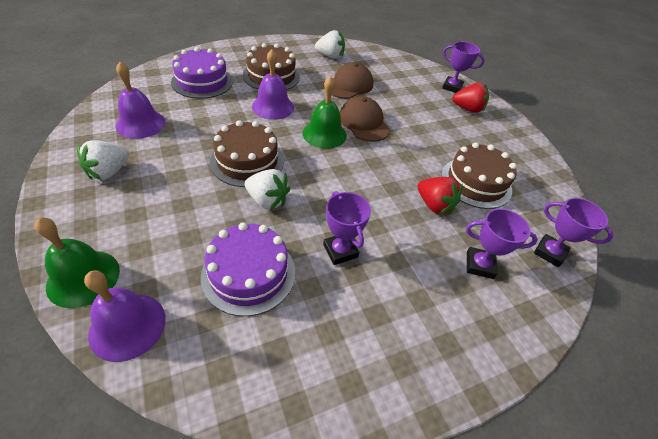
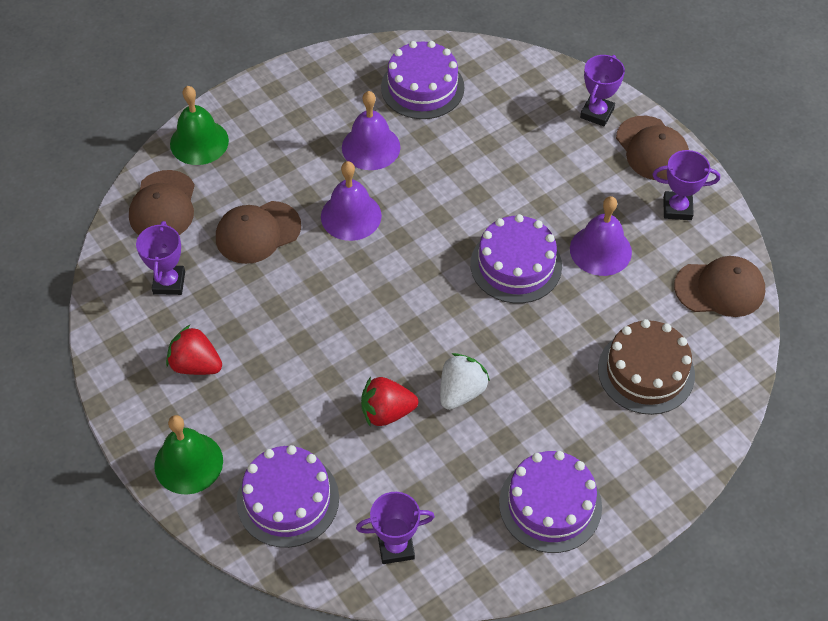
brown cake: 3 -> 1
brown cap: 2 -> 4
purple cake: 2 -> 4
white strawberry: 3 -> 1

